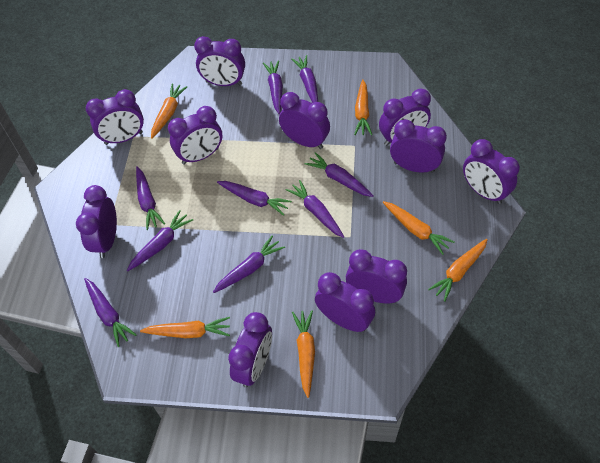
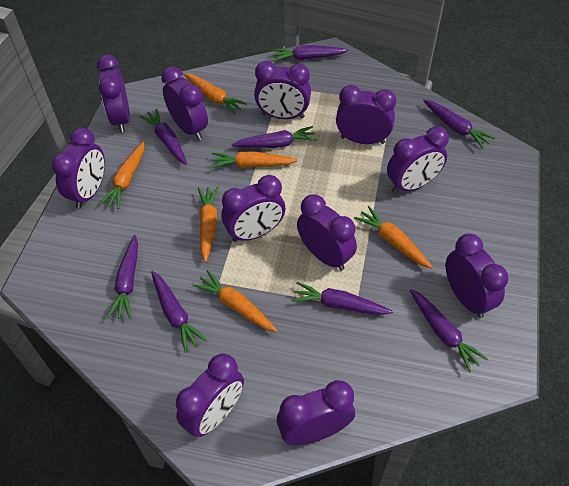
purple carrot: 9 -> 8

